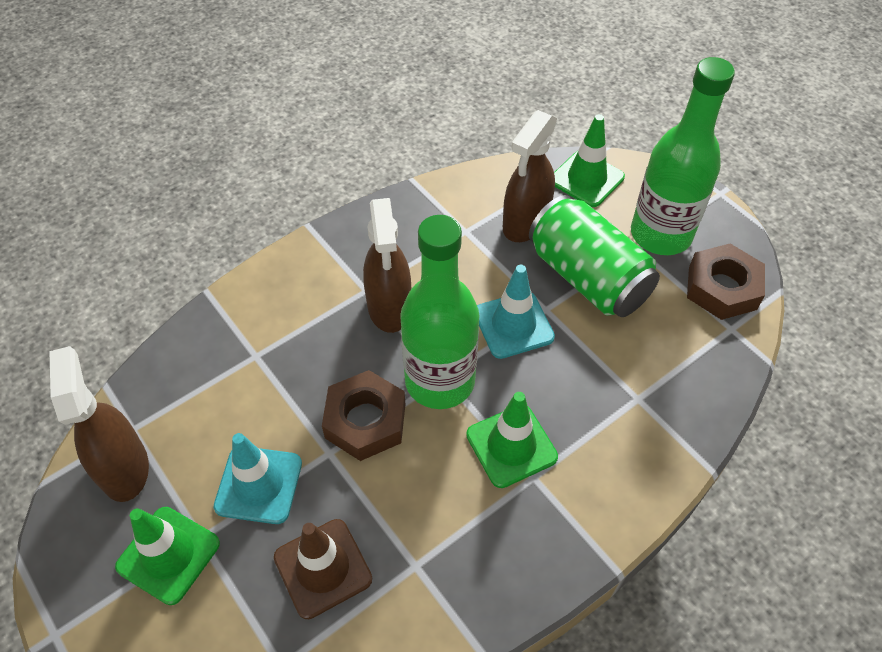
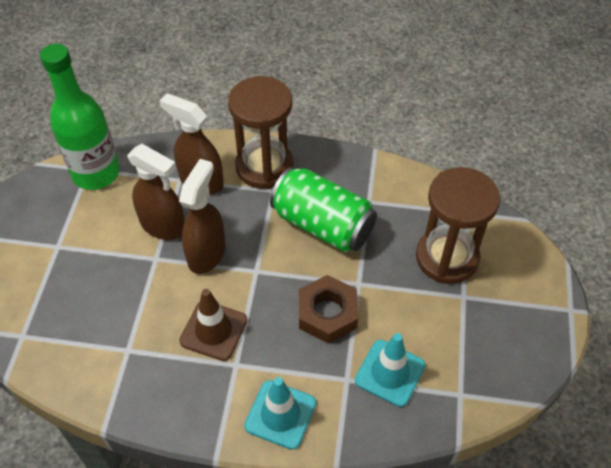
brown hourglass: 0 -> 2
brown nut: 2 -> 1
green bottle: 2 -> 1
green traffic cone: 3 -> 0

